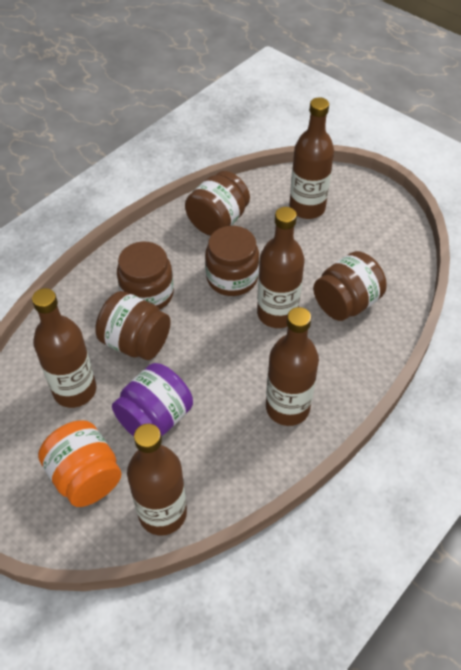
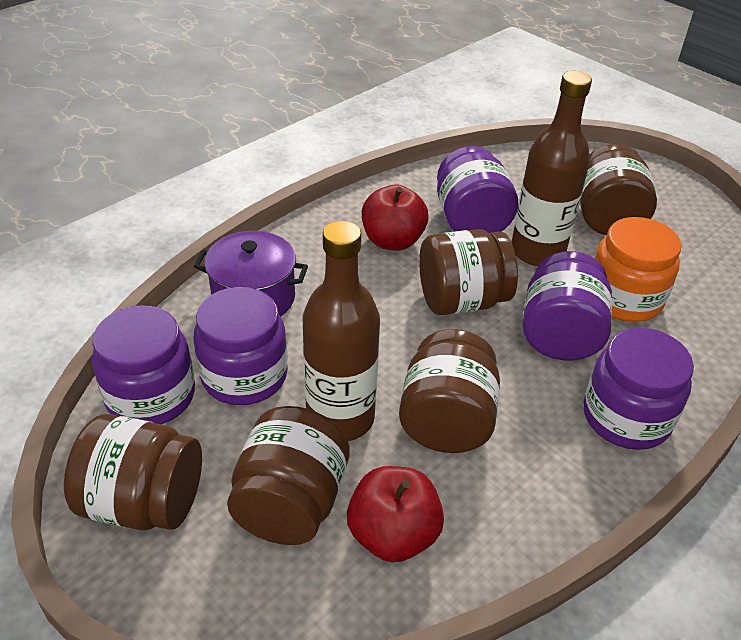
brown bottle: 5 -> 2
purple jar: 1 -> 5
purple pot: 0 -> 1
red apple: 0 -> 2

